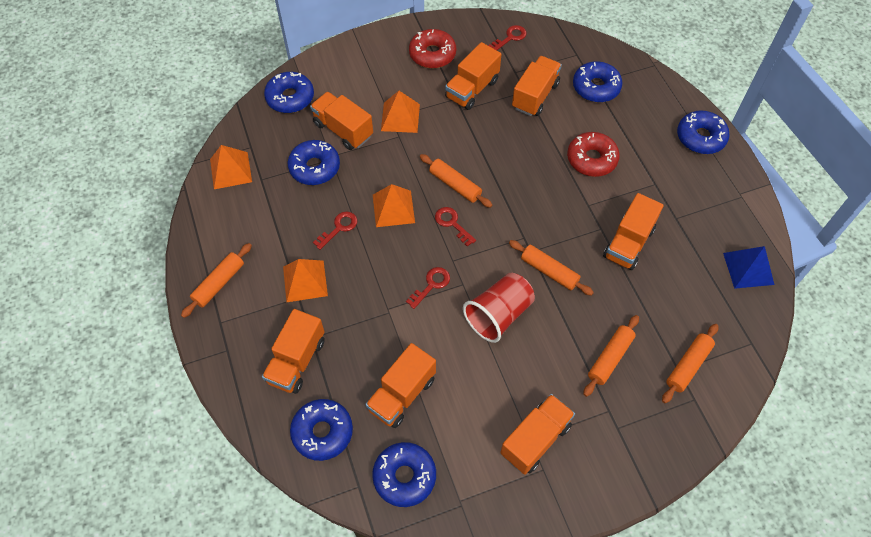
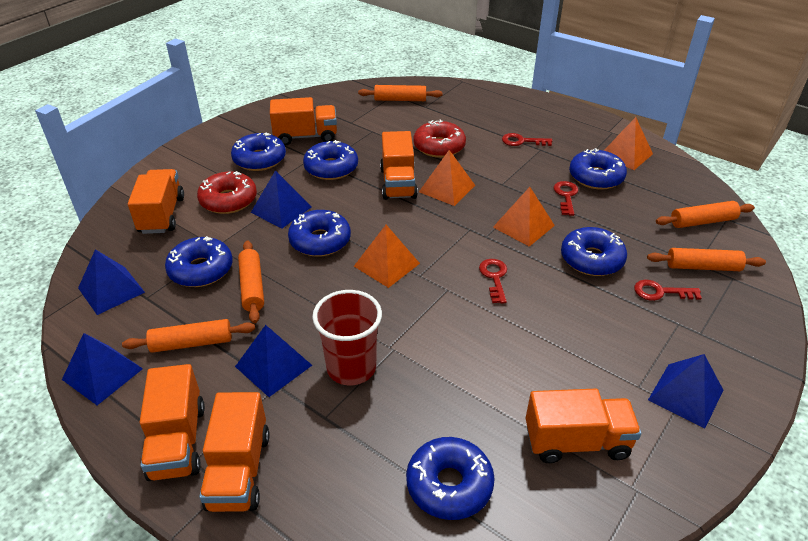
blue donut: 6 -> 7
blue pyramid: 1 -> 5
orange truck: 7 -> 6

